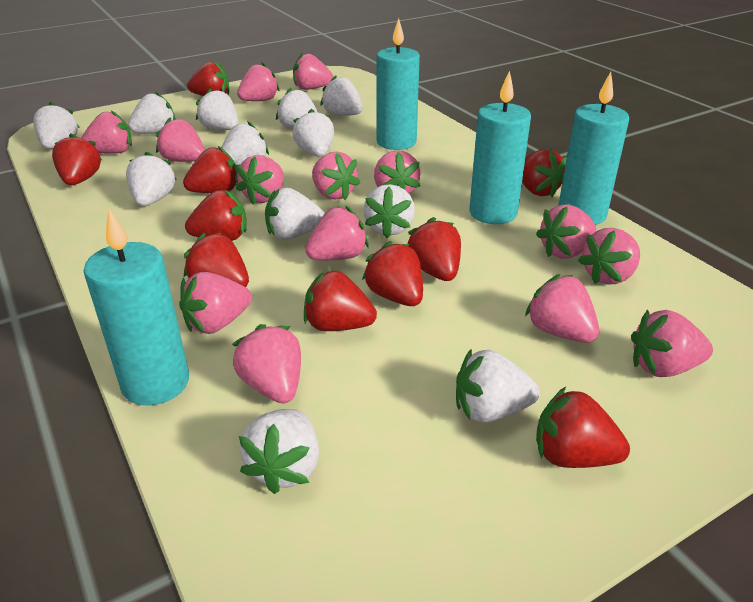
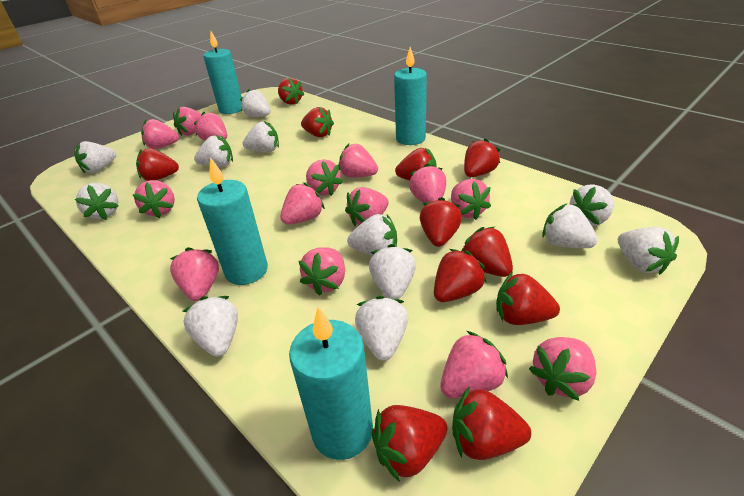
red strawberry: 10 -> 11

